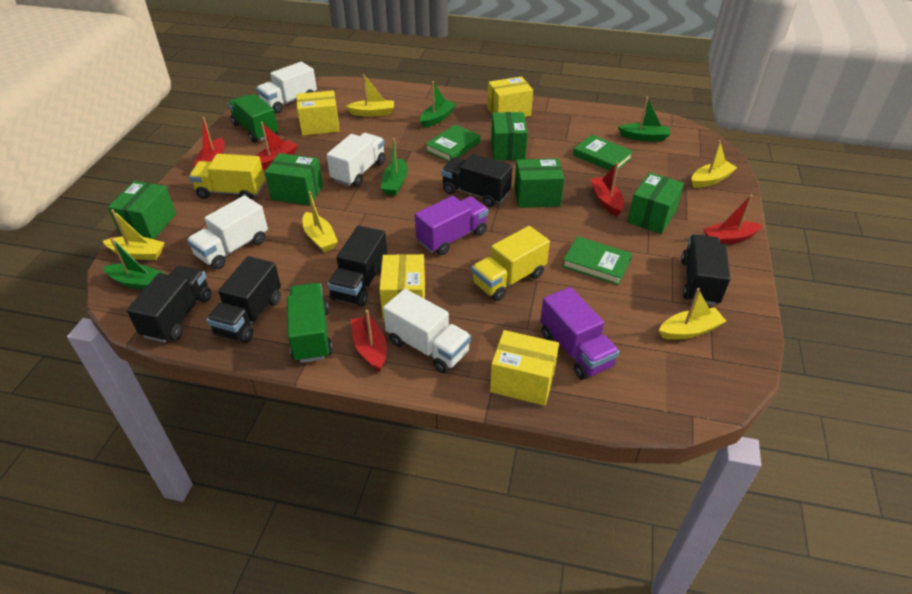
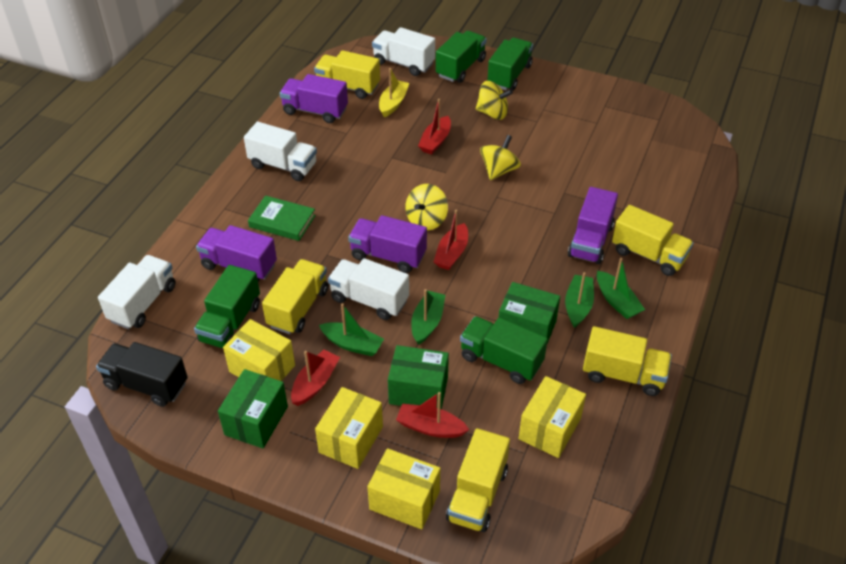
black truck: 5 -> 1
green book: 3 -> 1
green box: 5 -> 3
green truck: 2 -> 4
purple truck: 2 -> 4
red boat: 5 -> 4
yellow boat: 5 -> 1
yellow spinning top: 0 -> 3
yellow truck: 2 -> 5

